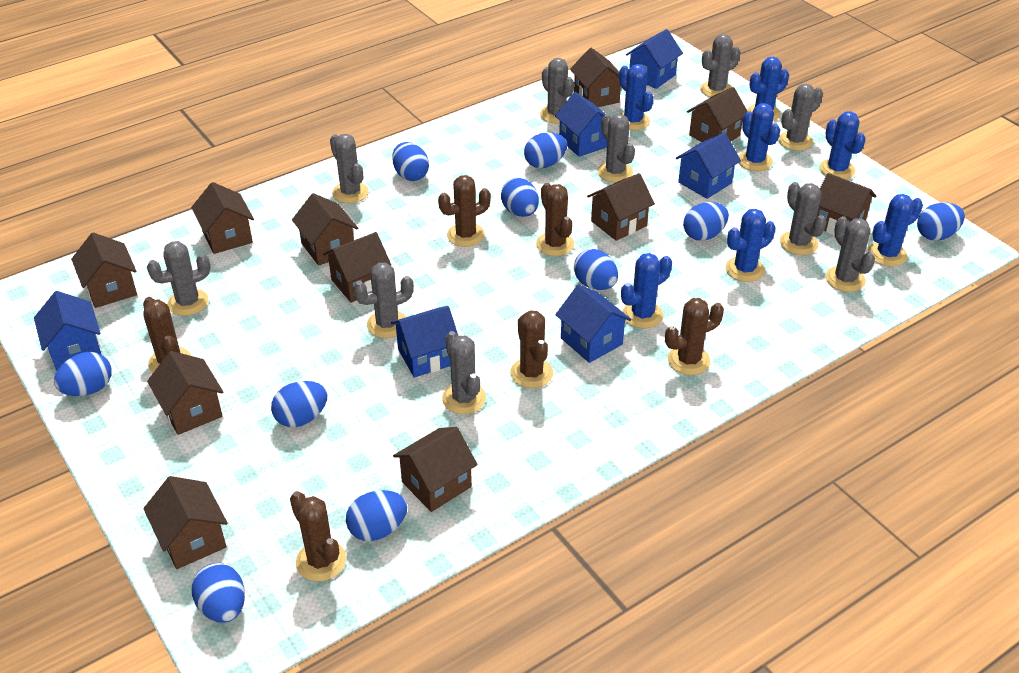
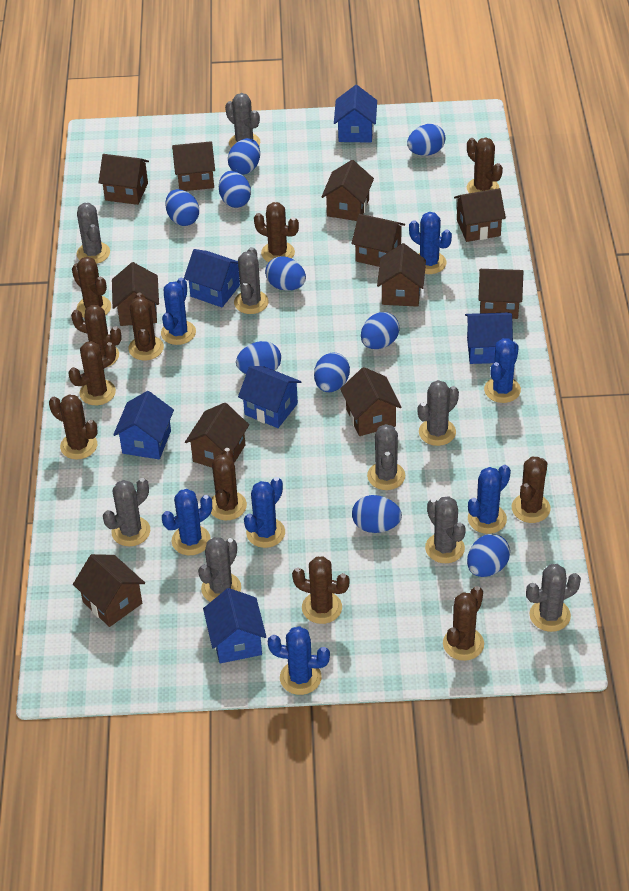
brown cactus: 6 -> 11
grey cactus: 10 -> 9

